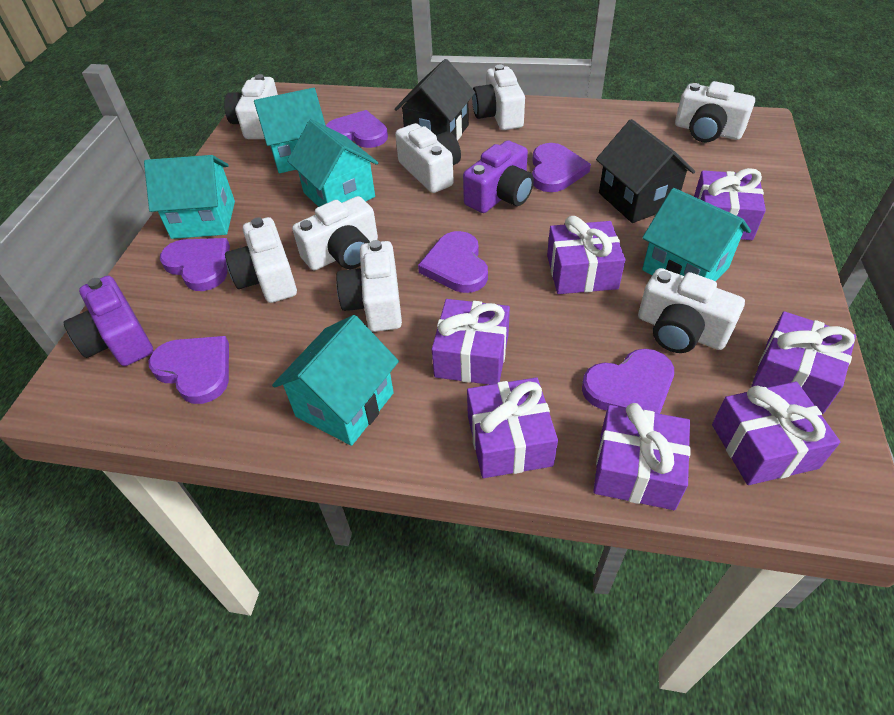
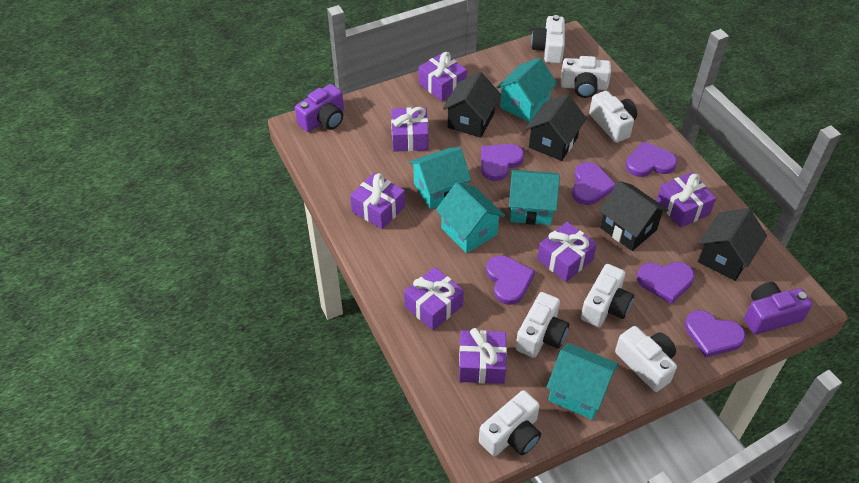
black house: 2 -> 4
white camera: 8 -> 7

